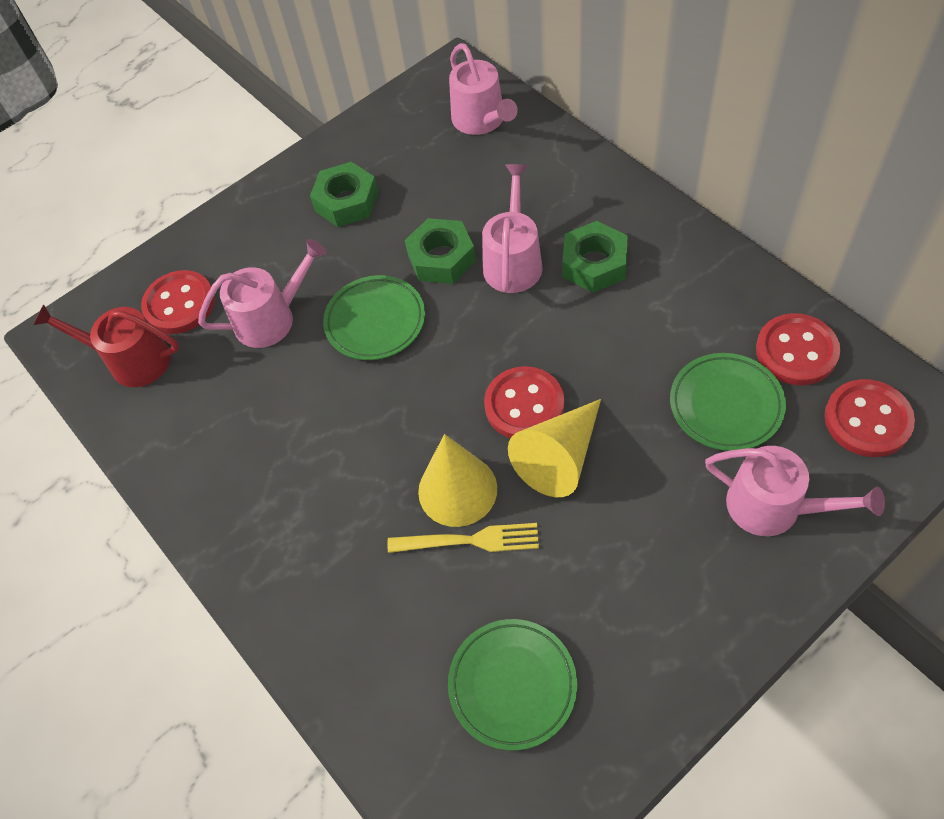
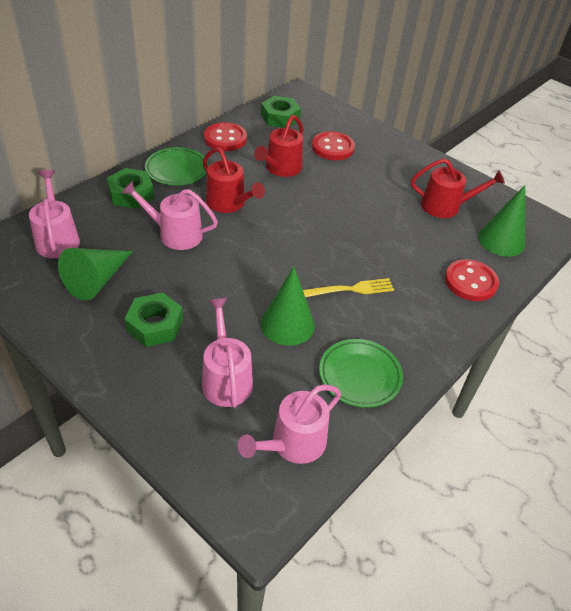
green cone: 0 -> 3
green plate: 3 -> 2
red button: 4 -> 3
red watering can: 1 -> 3
yellow cone: 2 -> 0

